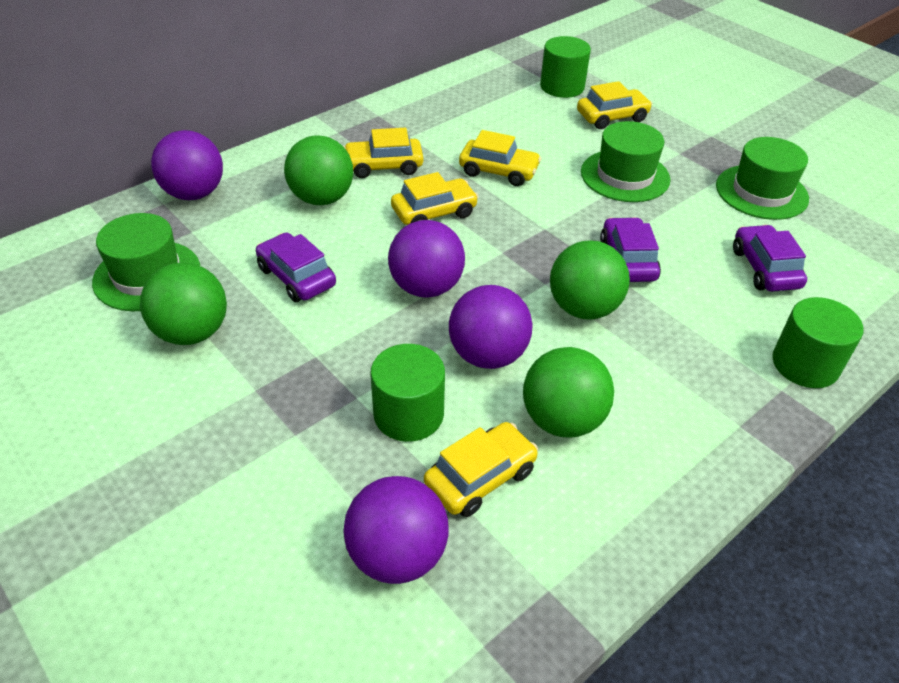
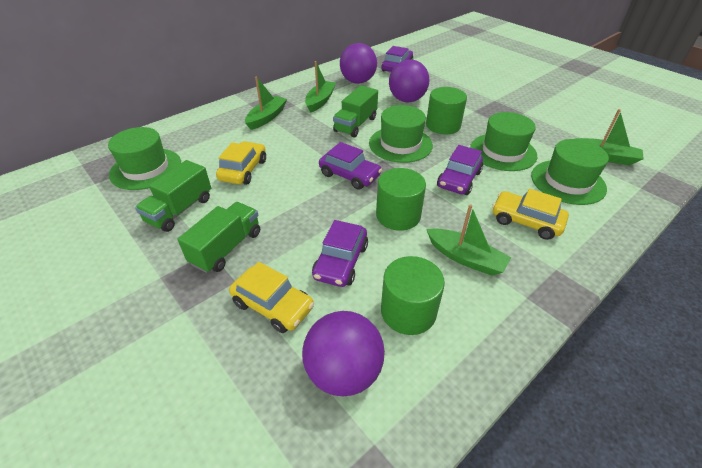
green ball: 4 -> 0
green boat: 0 -> 4
green hat: 3 -> 4
green truck: 0 -> 3
purple ball: 4 -> 3
purple car: 3 -> 4
yellow car: 5 -> 3

